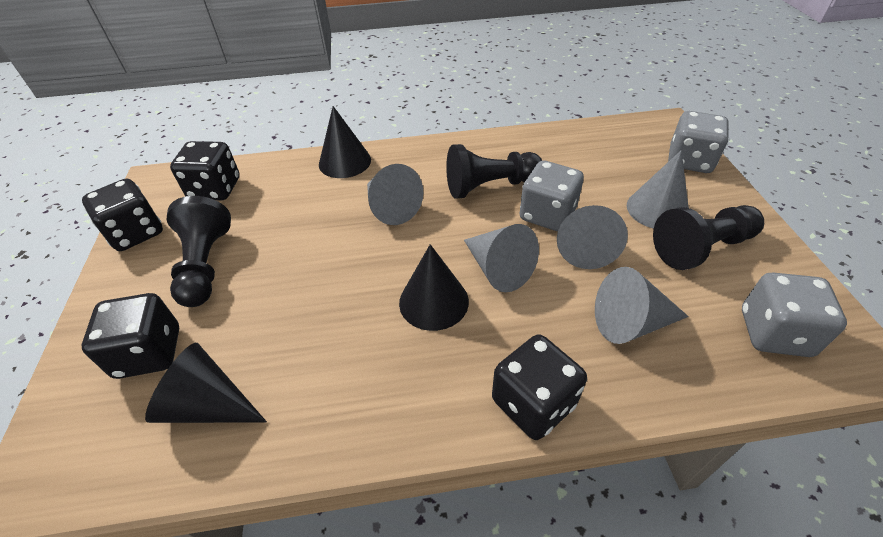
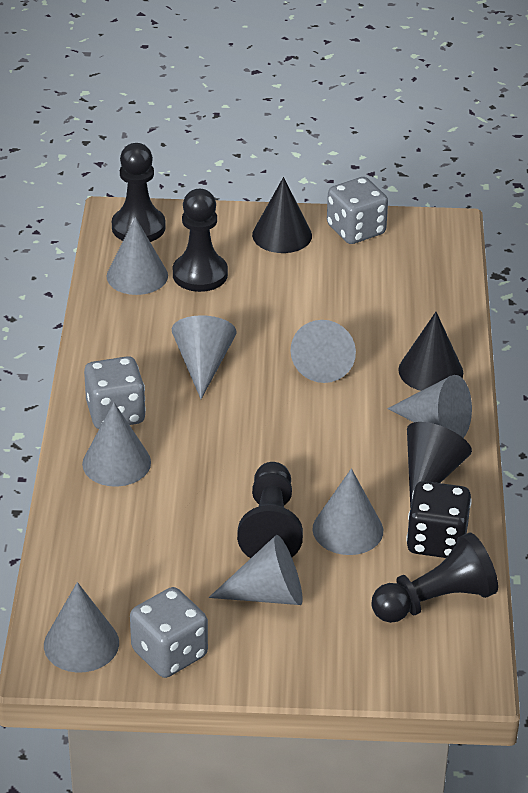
black dice: 4 -> 1
black pawn: 3 -> 4
grey cone: 5 -> 8

